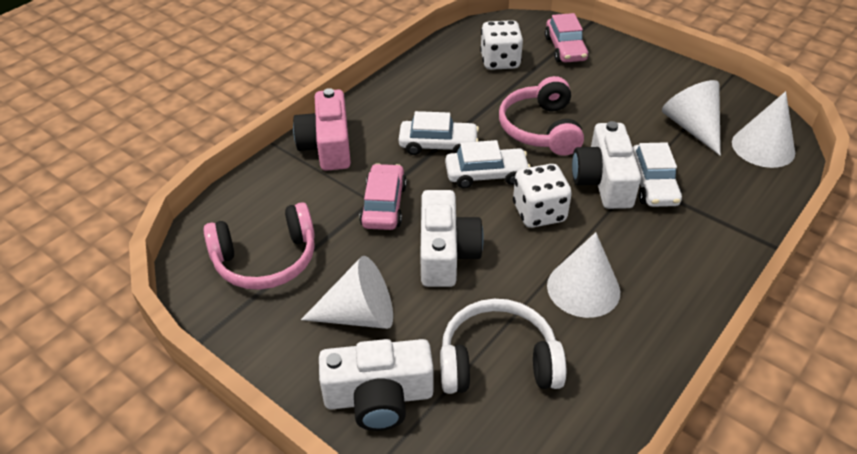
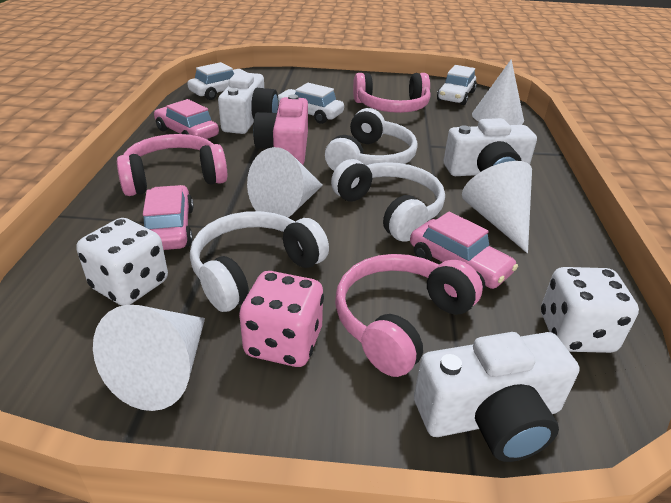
pink car: 2 -> 3
pink dice: 0 -> 1
pink headphones: 2 -> 3
white headphones: 1 -> 3

